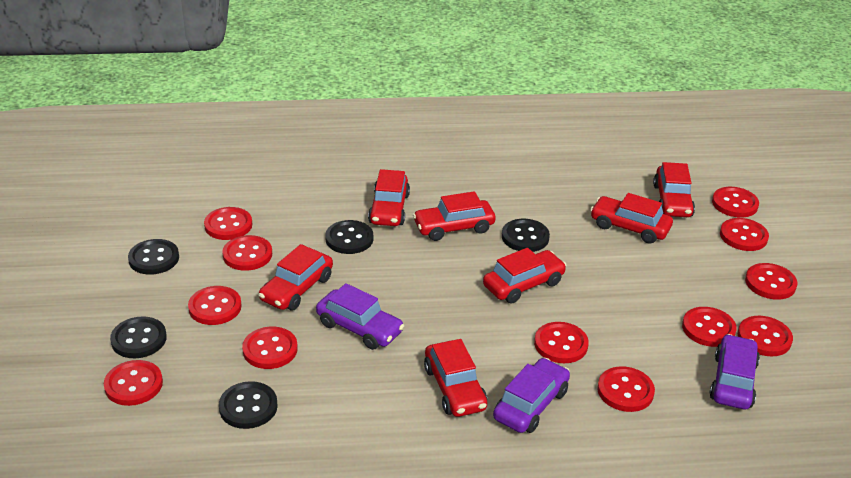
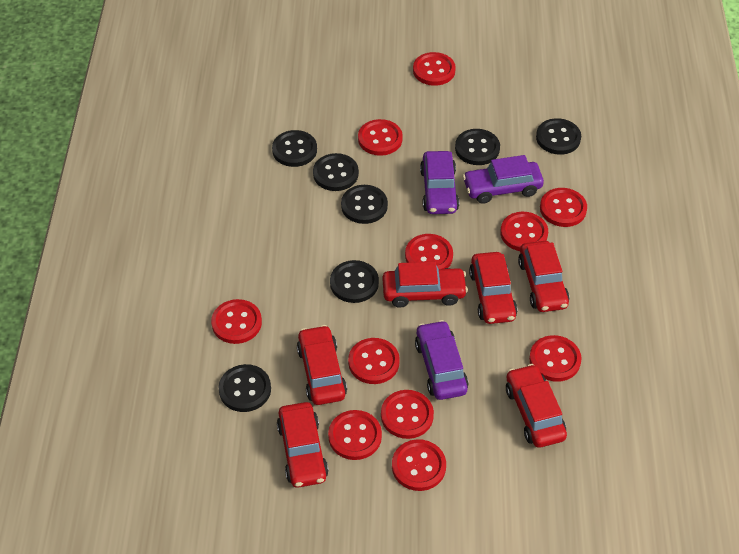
black button: 5 -> 7
red button: 12 -> 11
red car: 7 -> 6

